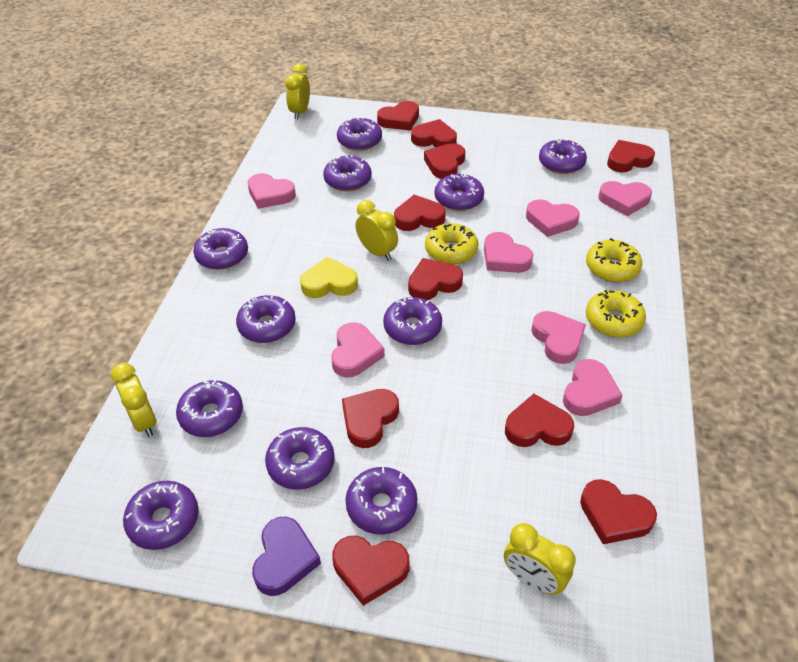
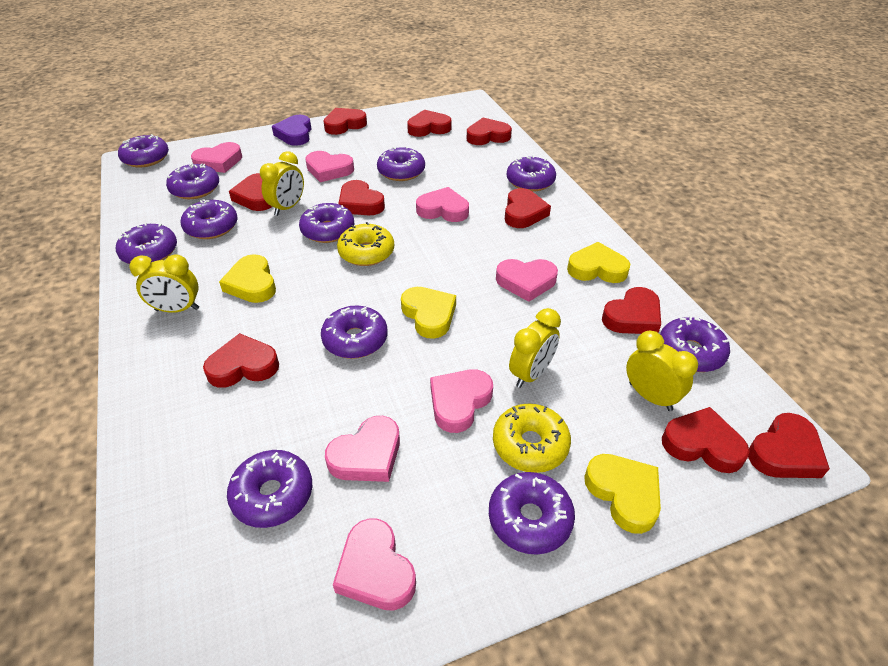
yellow donut: 3 -> 2
yellow heart: 1 -> 4

